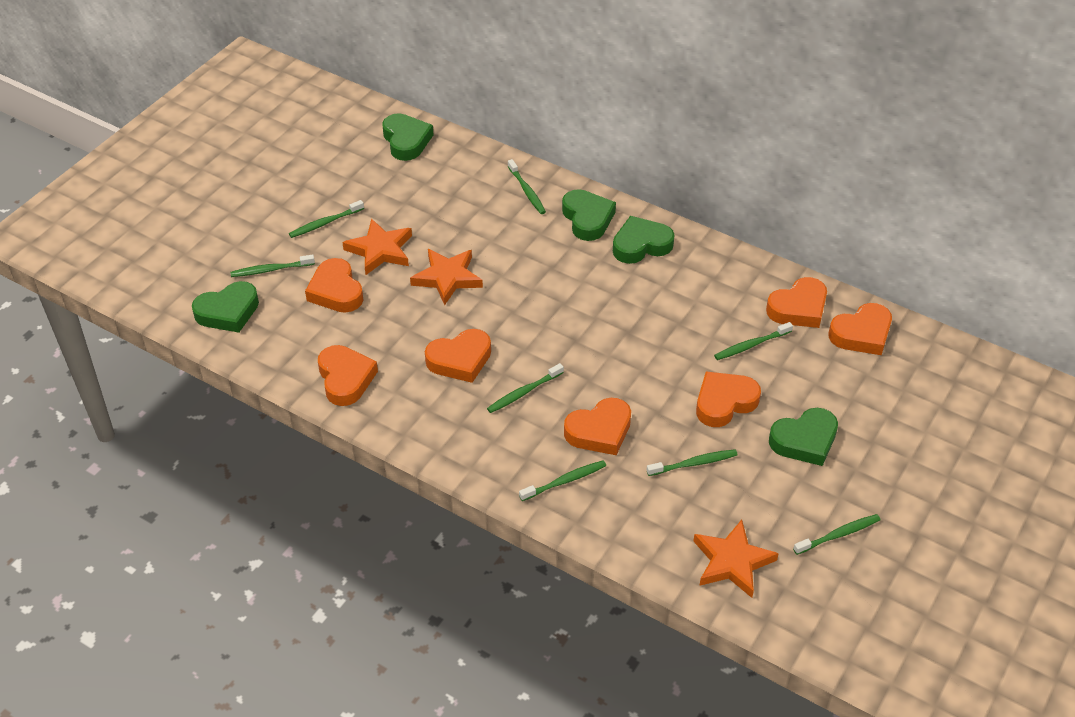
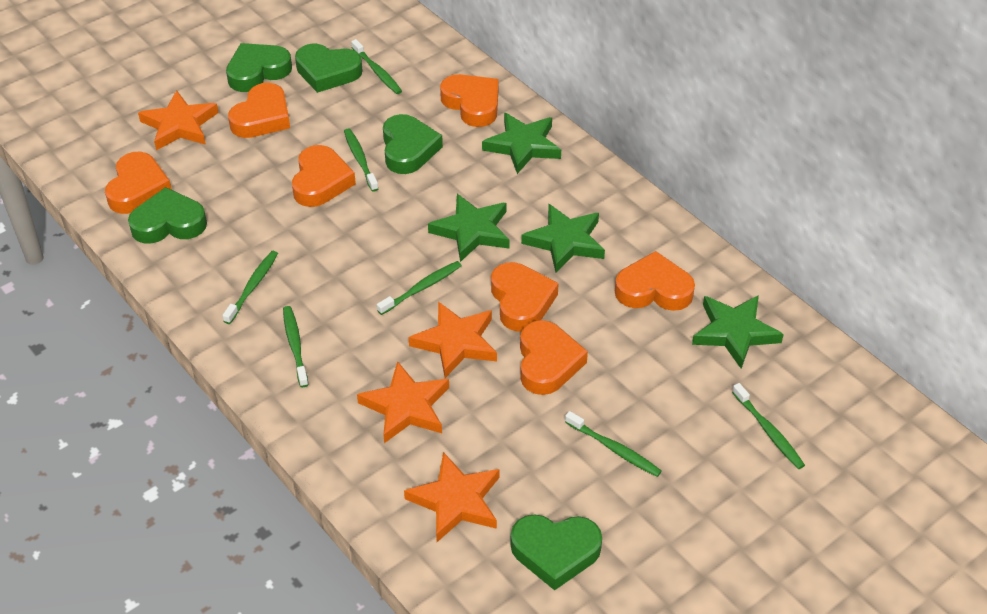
green star: 0 -> 4
green toothbrush: 8 -> 7
orange star: 3 -> 4

